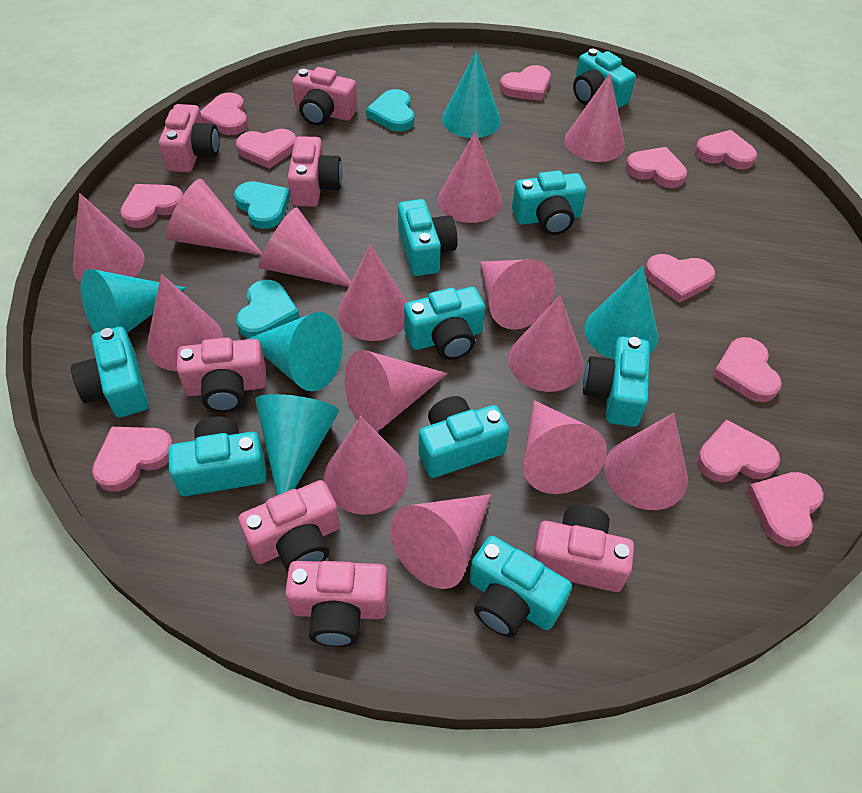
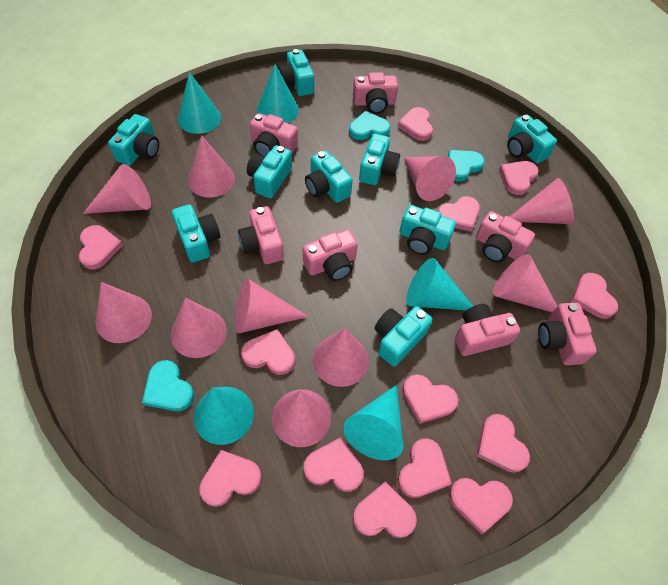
pink cone: 14 -> 10
pink heart: 11 -> 13

